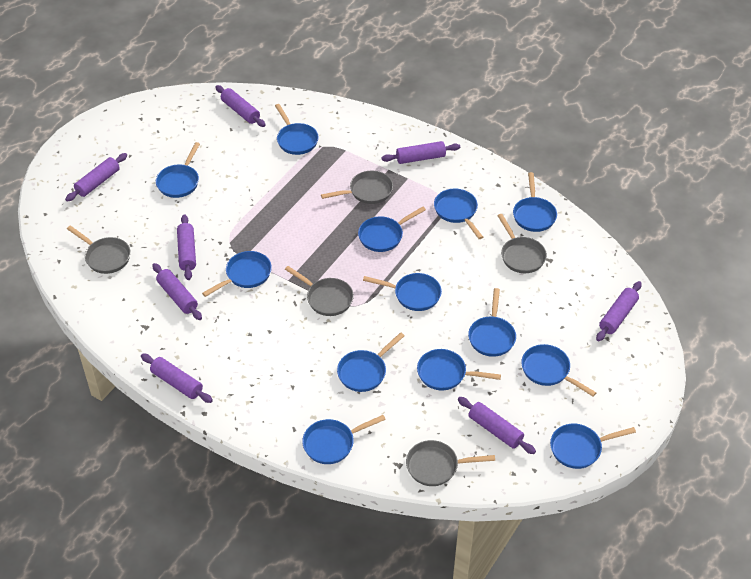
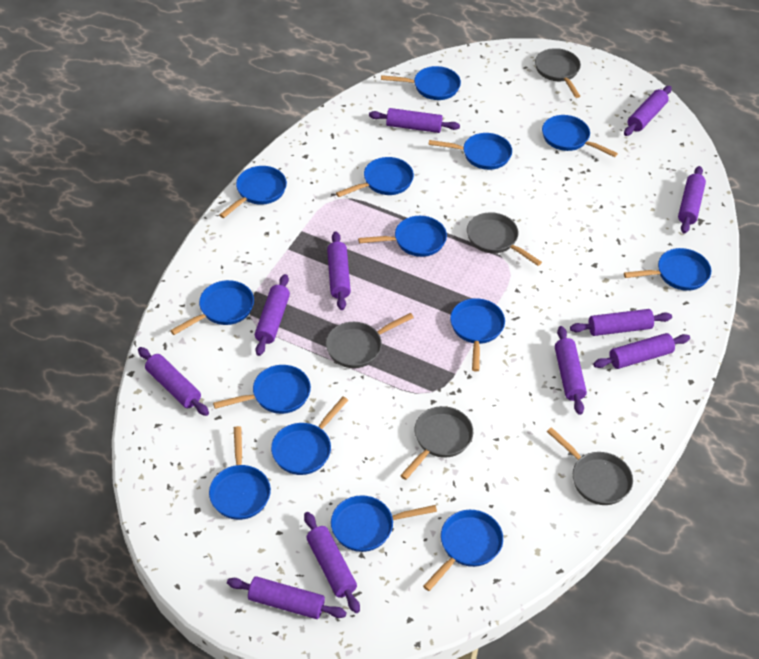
blue pan: 13 -> 14
purple rolling pin: 8 -> 11

